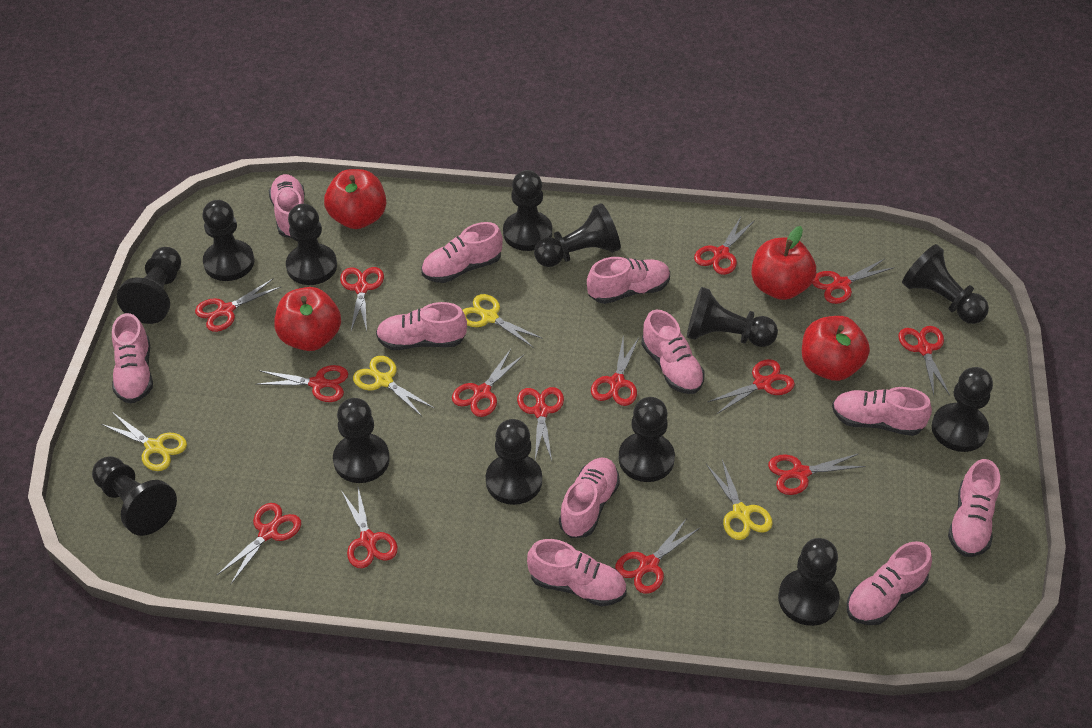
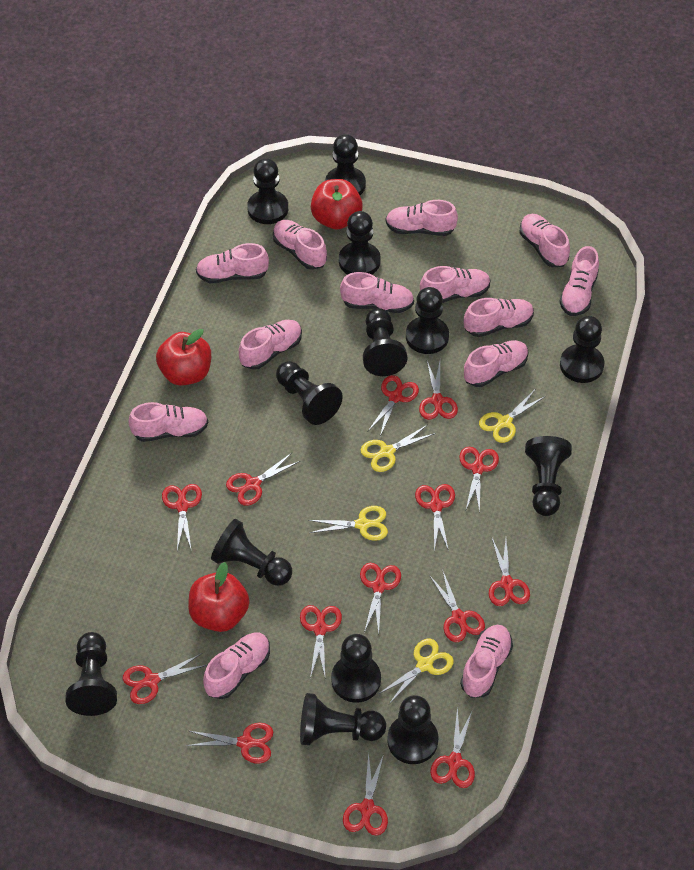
pink shoe: 11 -> 13
red apple: 4 -> 3

